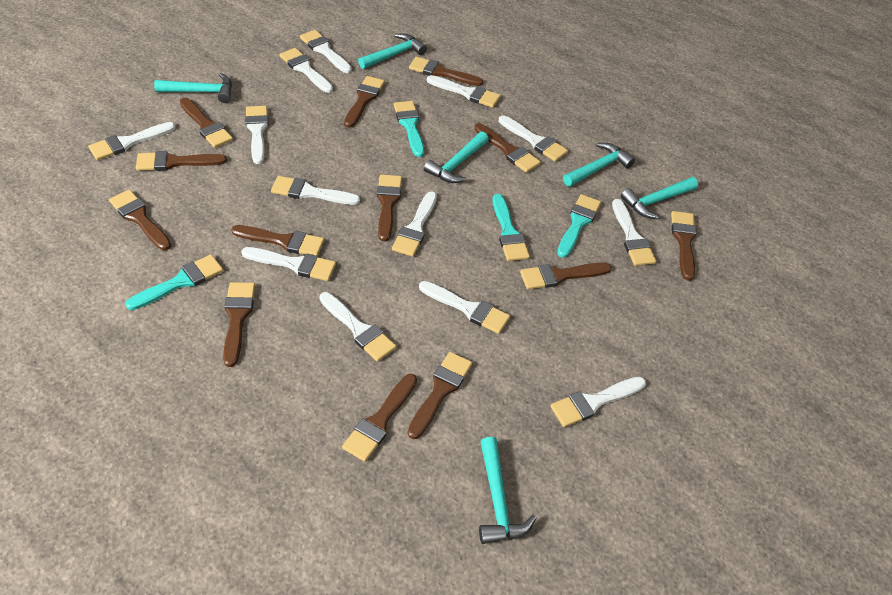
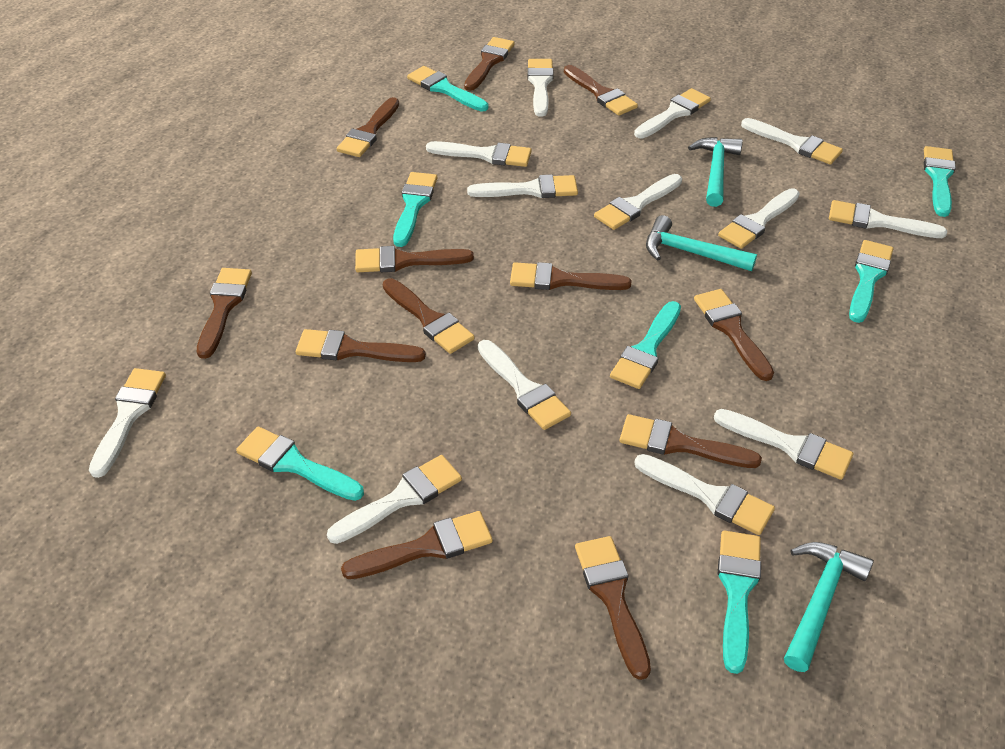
brown brush: 13 -> 12
turquoise brush: 4 -> 7
turquoise hammer: 6 -> 3

